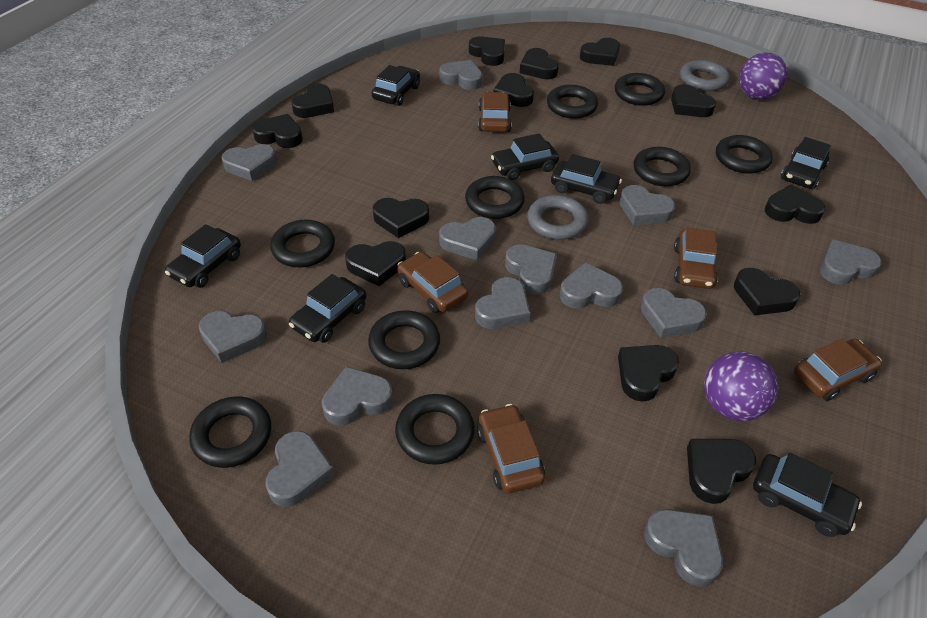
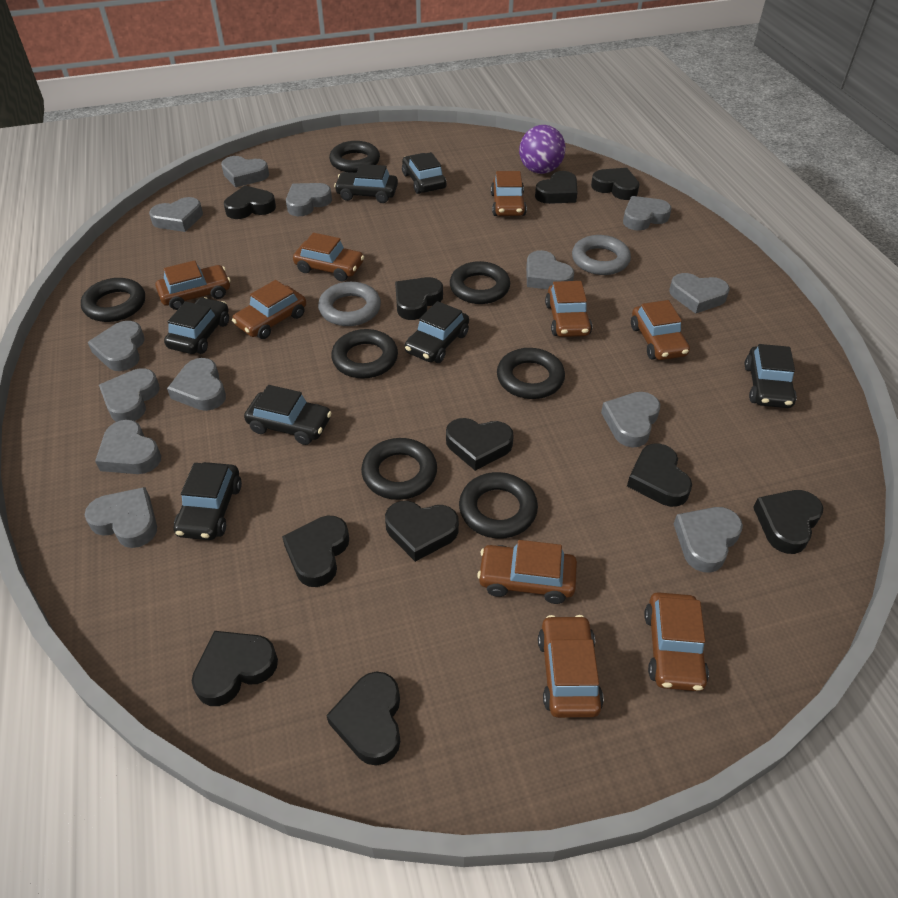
black heart: 13 -> 11
black ring: 9 -> 7
brown car: 5 -> 9
purple ball: 2 -> 1

